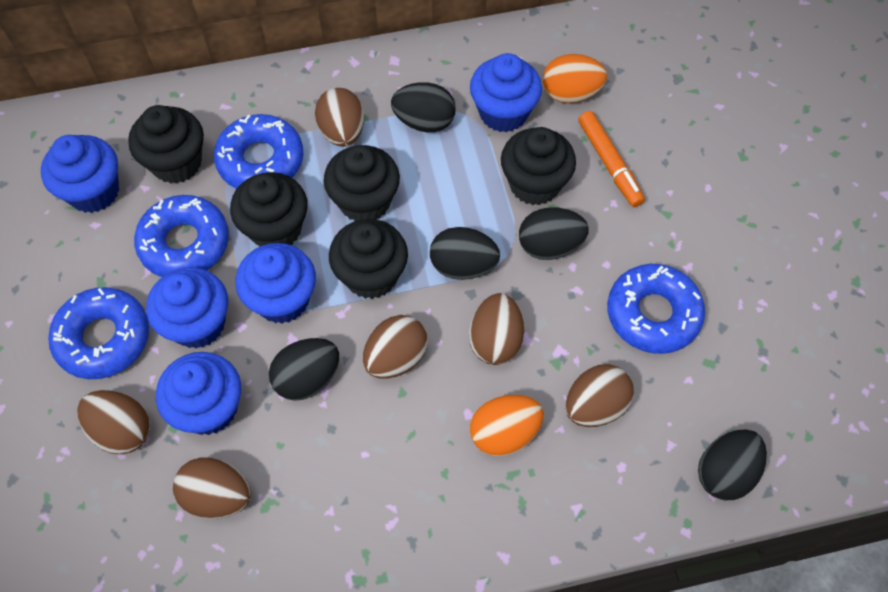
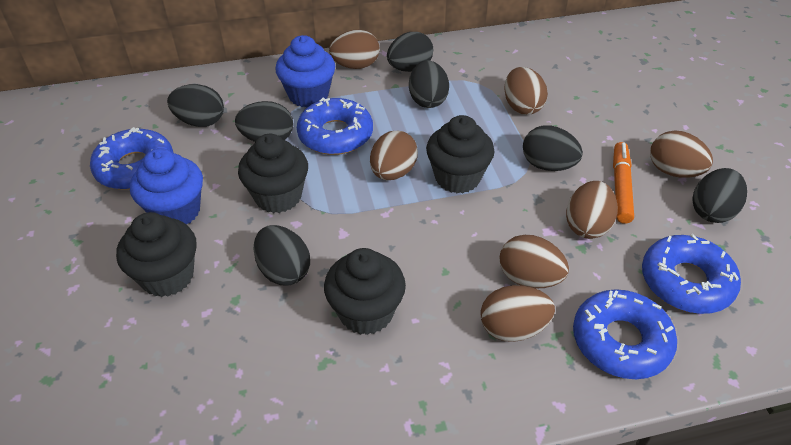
black cupcake: 5 -> 4
black egg: 5 -> 7
blue cupcake: 5 -> 2
brown egg: 6 -> 7
orange egg: 2 -> 0

